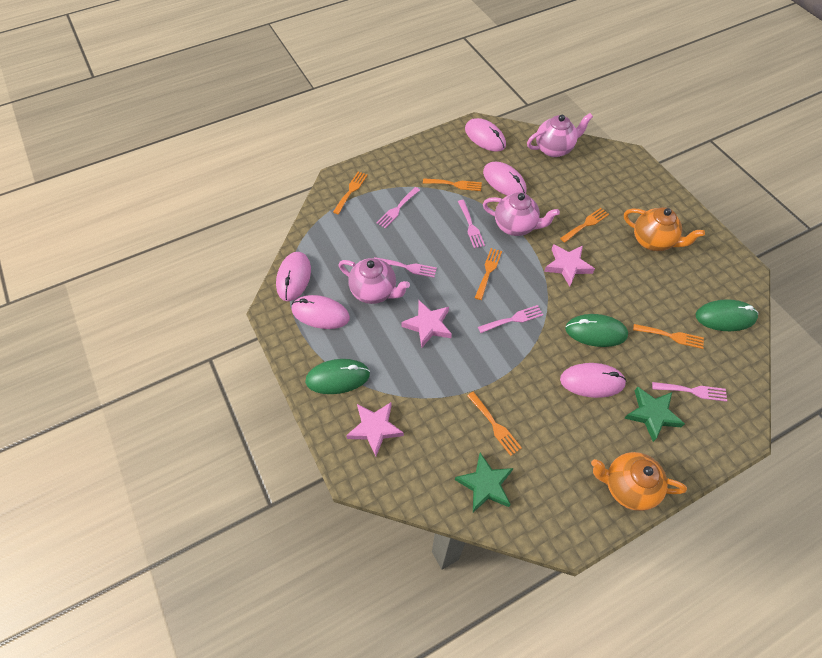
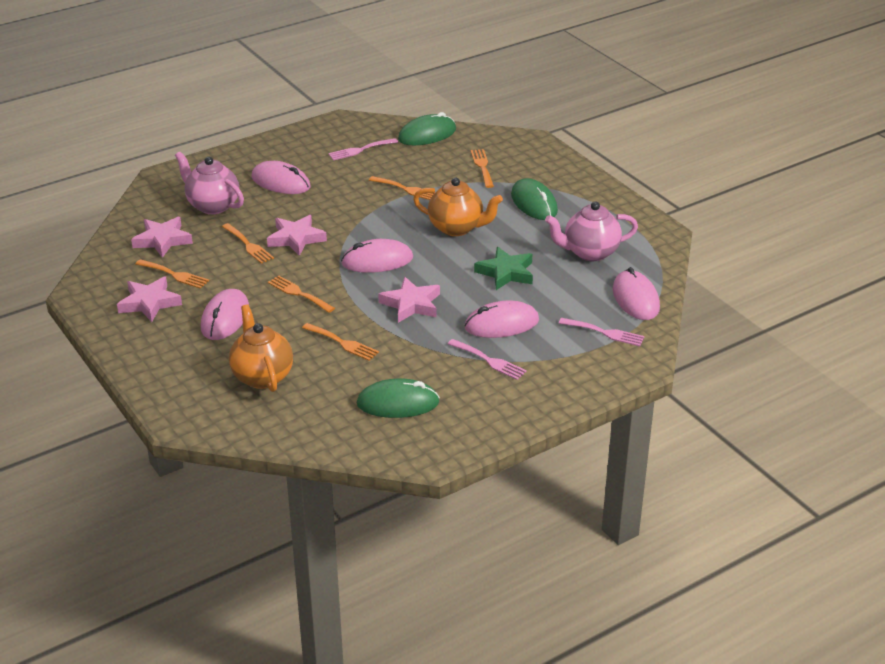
green star: 2 -> 1
pink fork: 5 -> 3
pink star: 3 -> 4
pink teapot: 3 -> 2

